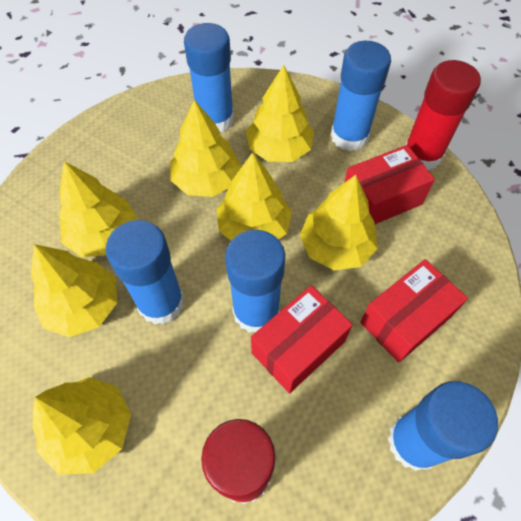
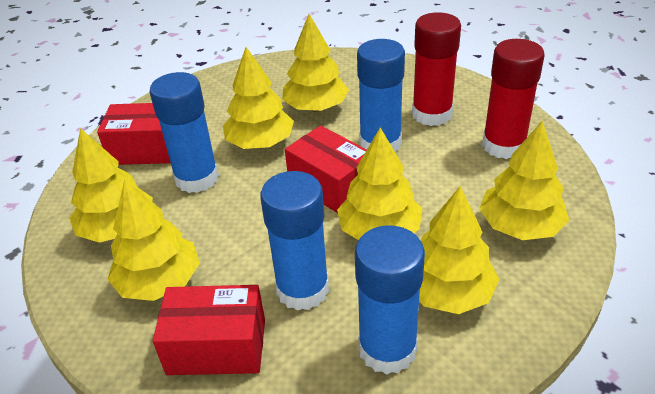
blue glue stick: 5 -> 4

